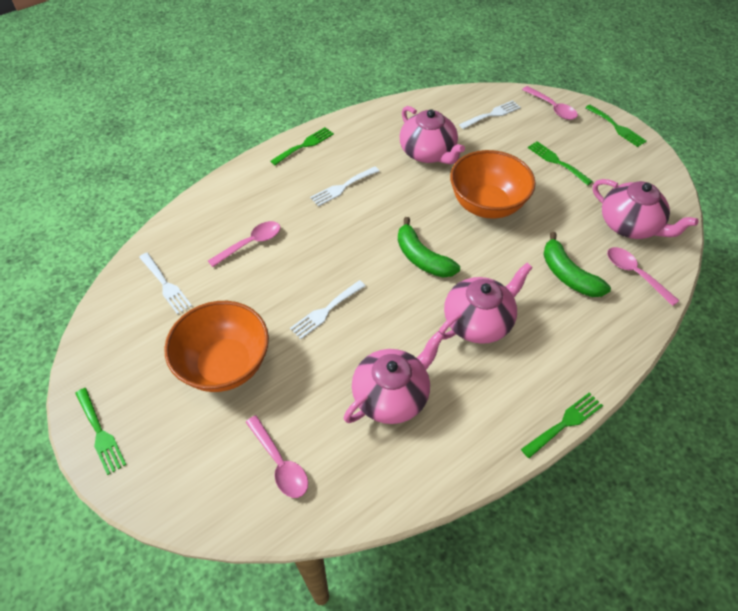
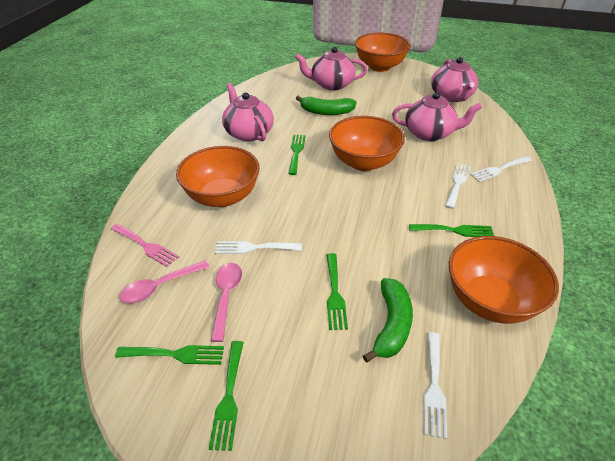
orange bowl: 2 -> 4
pink fork: 0 -> 1
pink spoon: 4 -> 2

